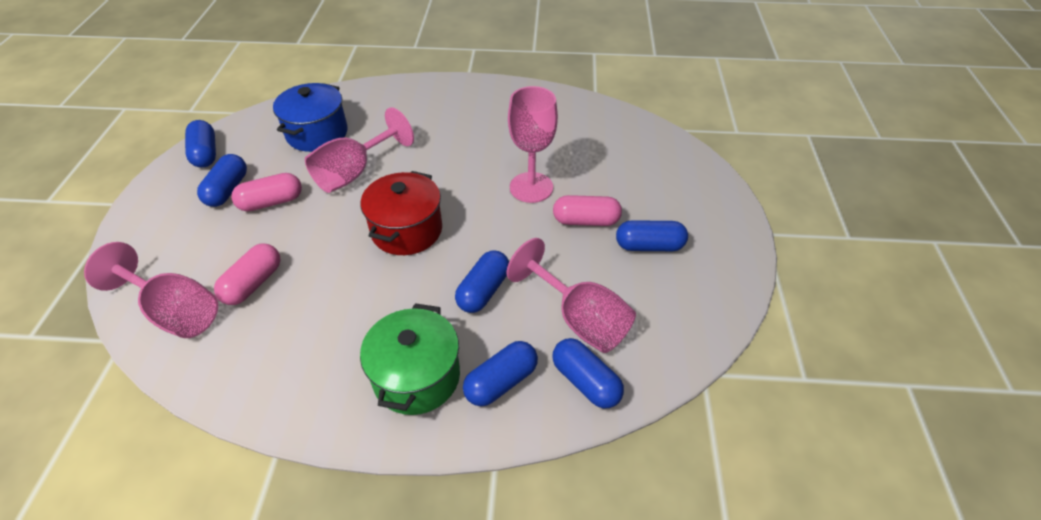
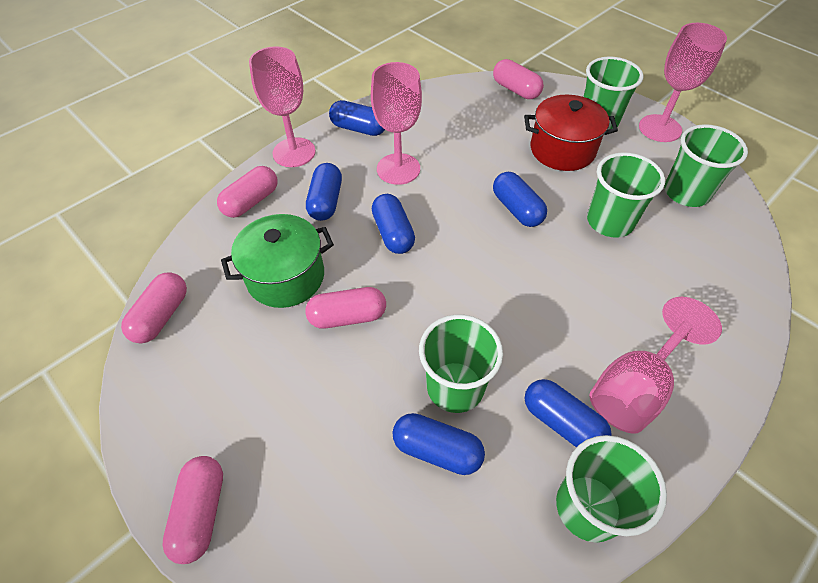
blue pot: 1 -> 0
green cup: 0 -> 5
pink capsule: 3 -> 5

